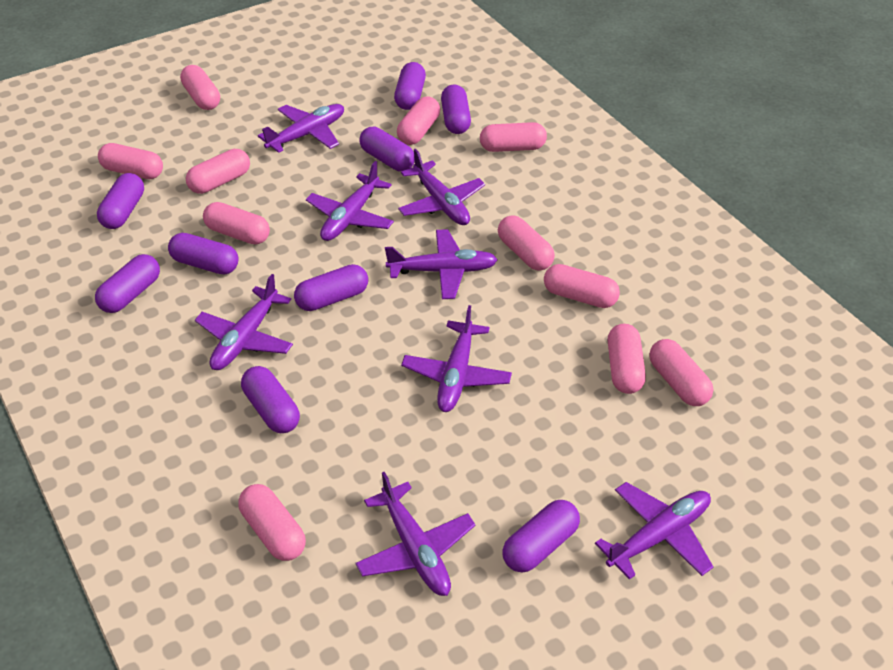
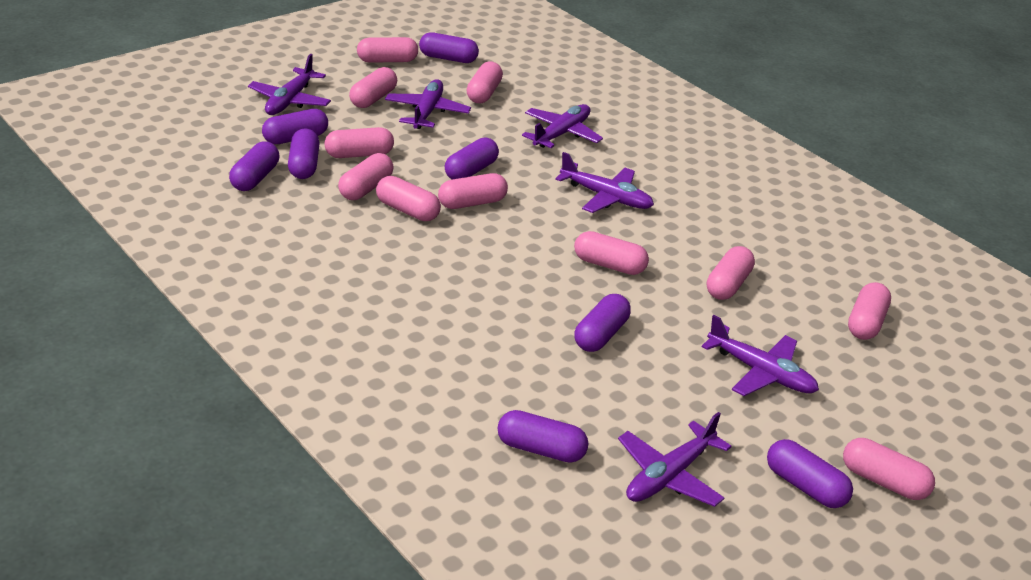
purple capsule: 9 -> 8
purple plane: 8 -> 6

